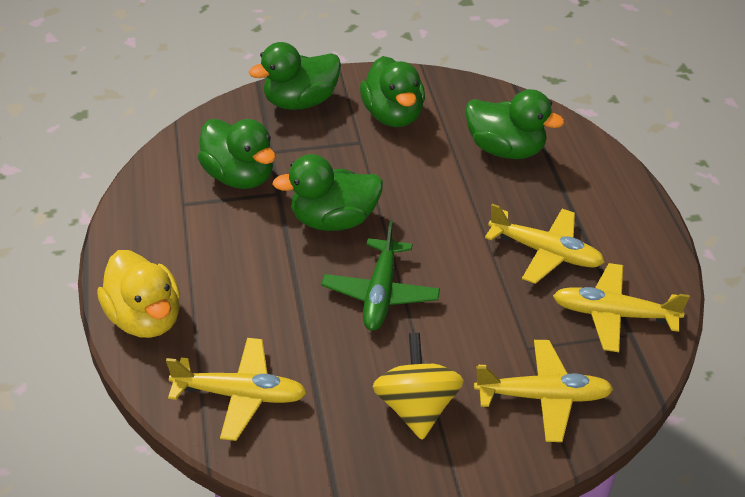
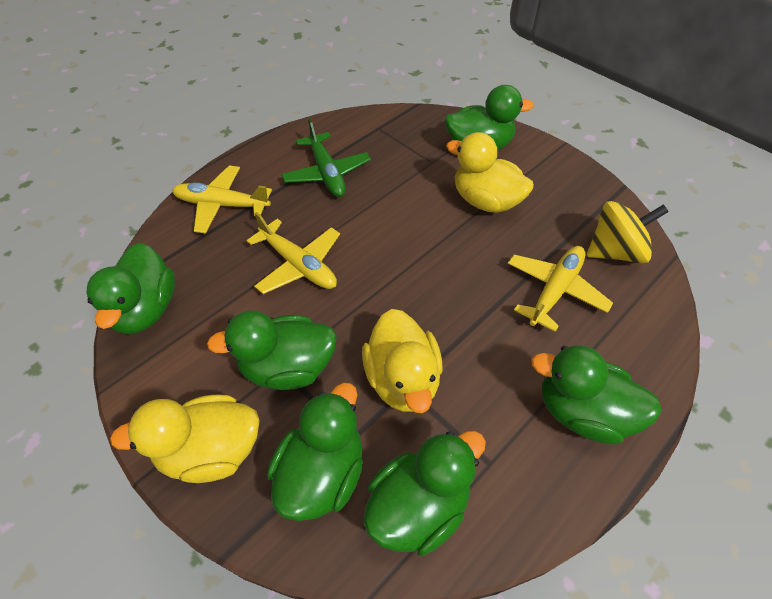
green duck: 5 -> 6
yellow duck: 1 -> 3
yellow plane: 4 -> 3

